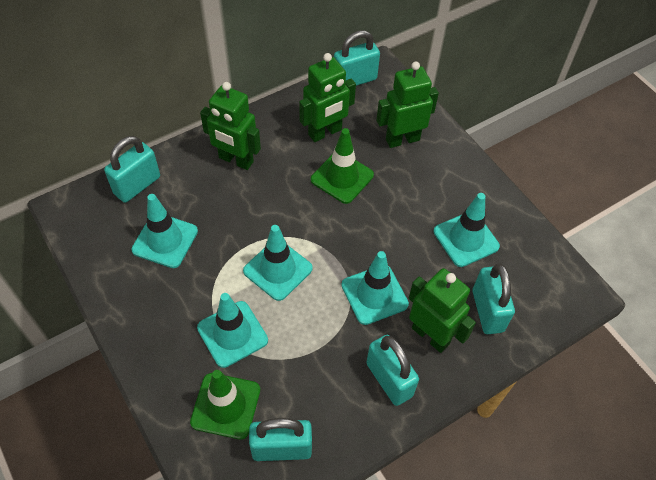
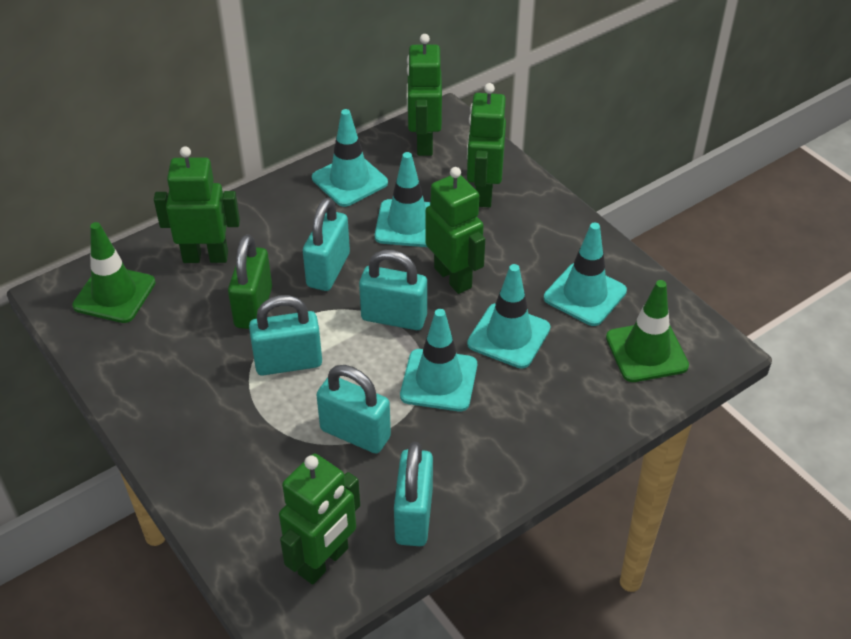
green padlock: 0 -> 1
green robot: 4 -> 5

